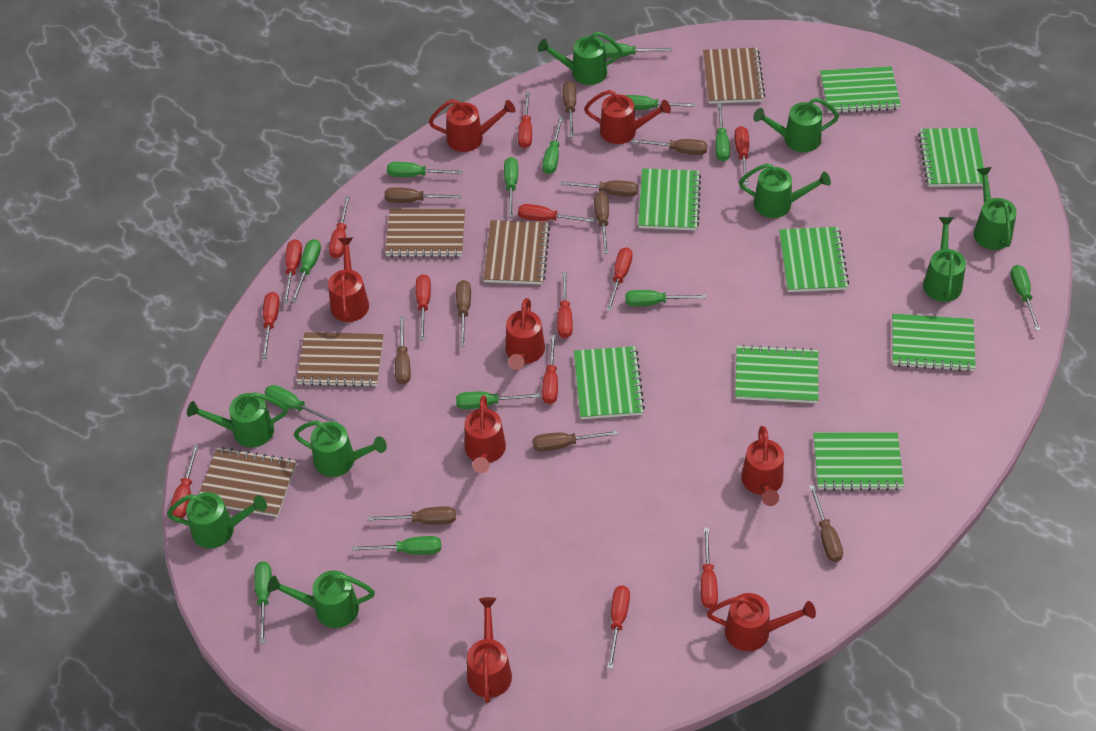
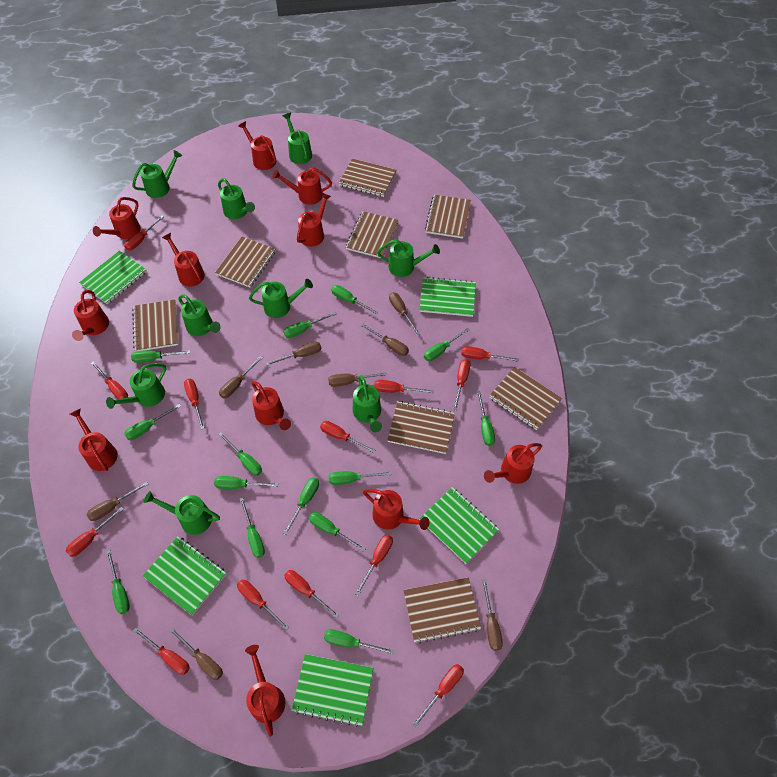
brown notebook: 5 -> 8
brown screwdriver: 10 -> 8
green notebook: 8 -> 5
green screwdriver: 13 -> 14
red watering can: 8 -> 11

